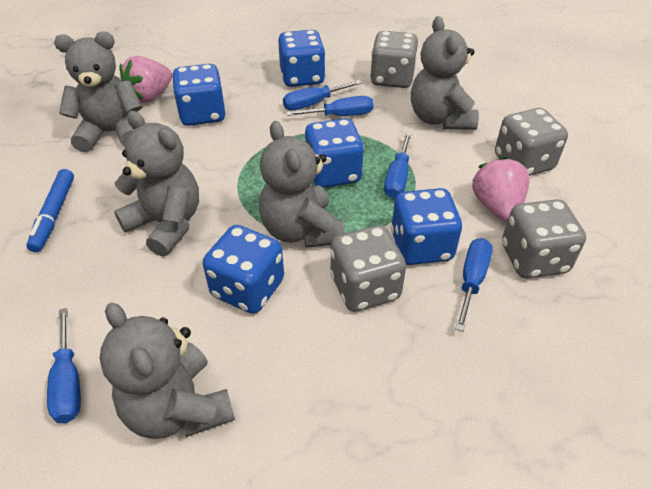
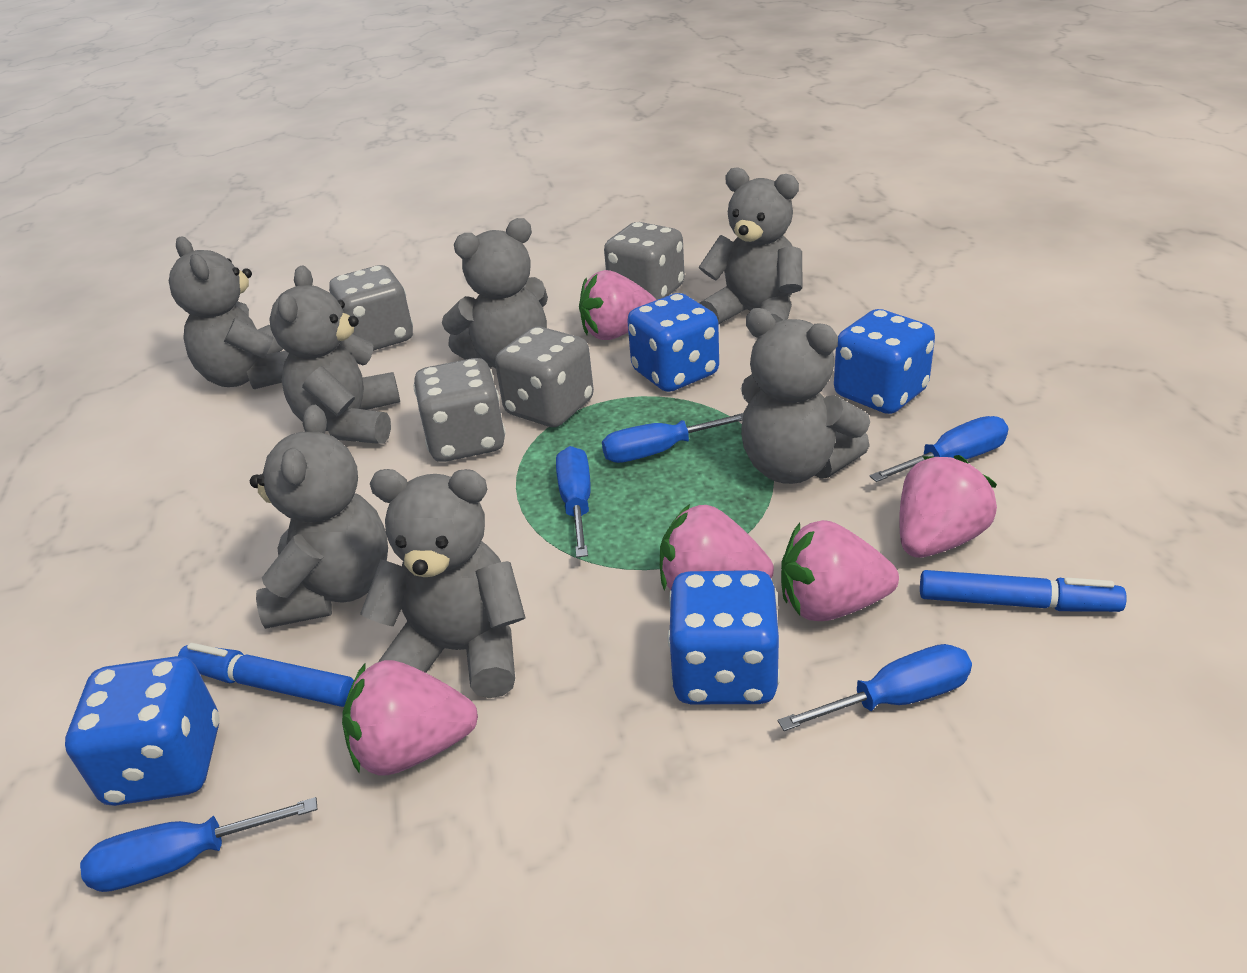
blue dice: 5 -> 4
blue marker: 1 -> 2
grey teddy bear: 5 -> 7
pink strawberry: 2 -> 5

